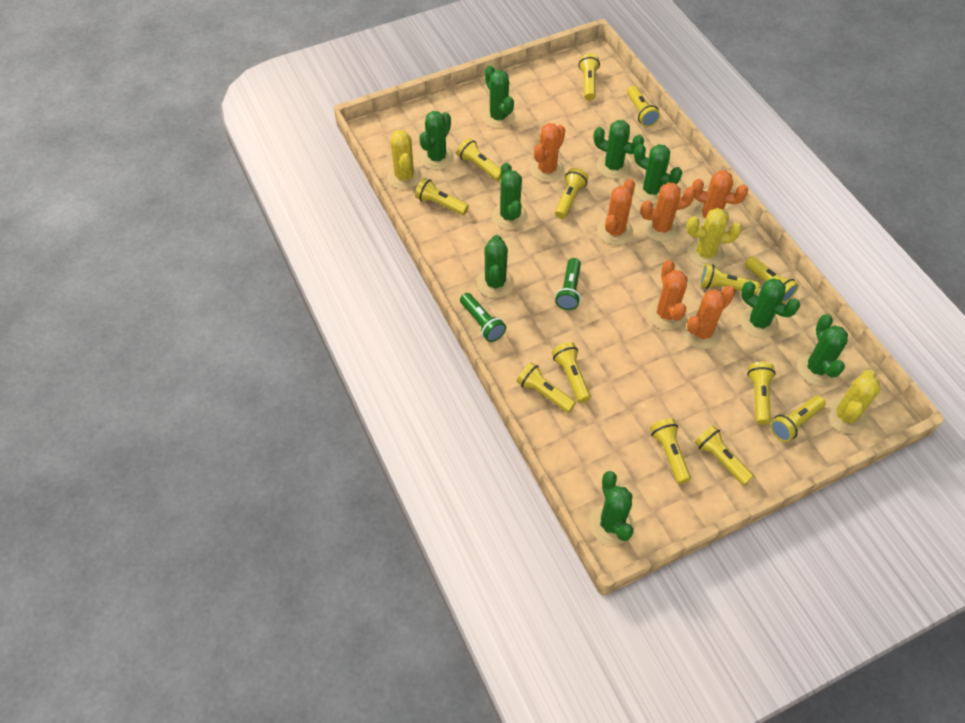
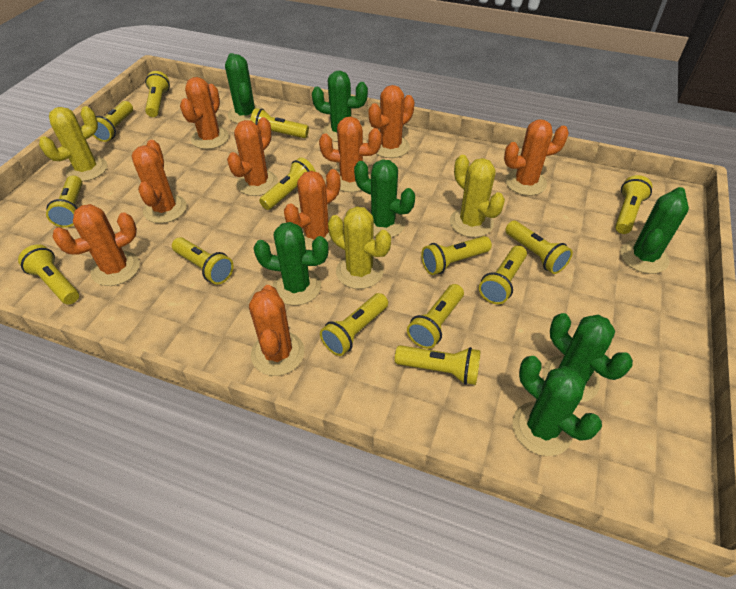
green cactus: 9 -> 7
green flashlight: 2 -> 0
orange cactus: 6 -> 9
yellow flashlight: 13 -> 14

